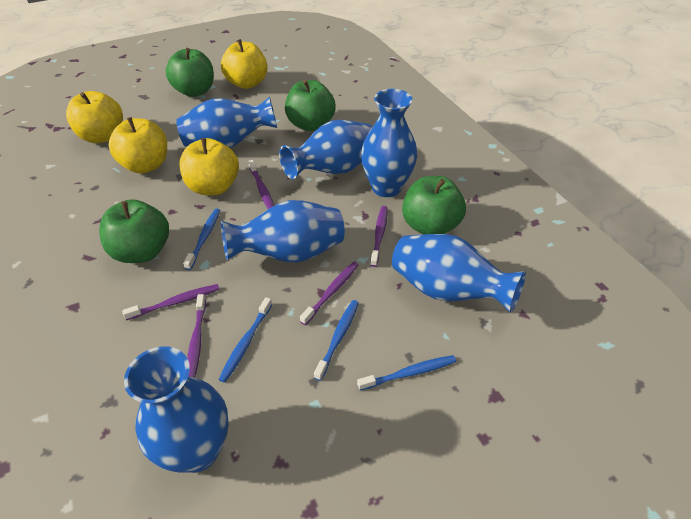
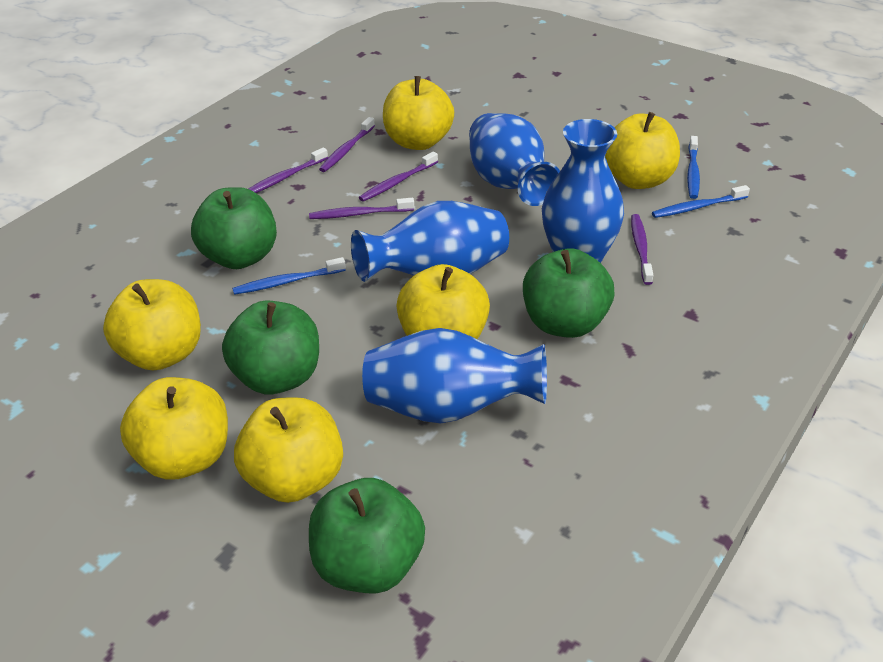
blue toothbrush: 4 -> 3
blue vase: 6 -> 4
yellow apple: 4 -> 6

